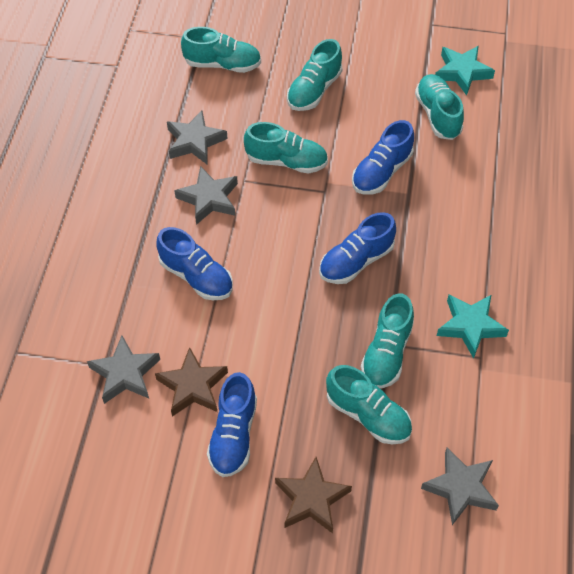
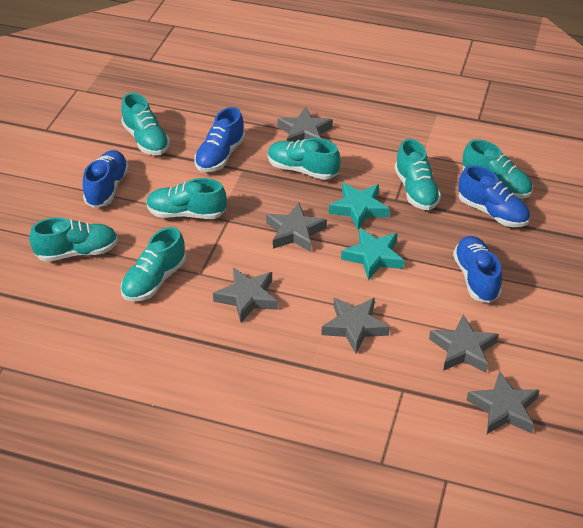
brown star: 2 -> 0
grey star: 4 -> 6
turquoise shoe: 6 -> 7

